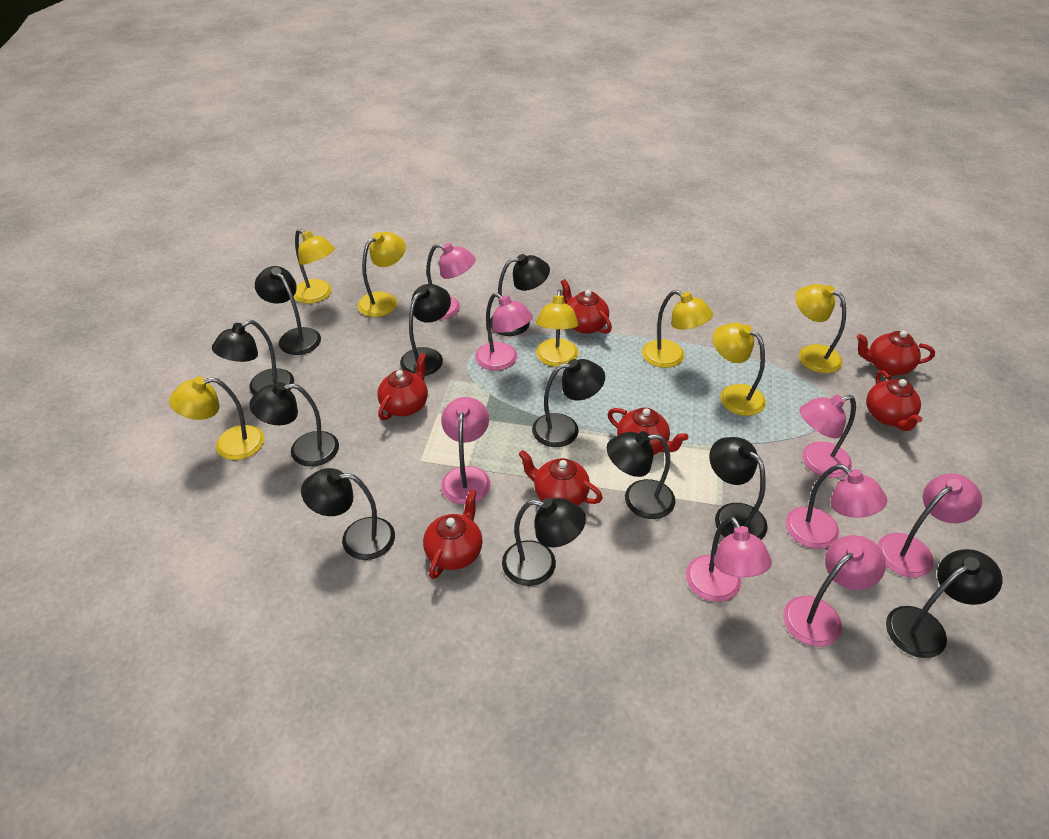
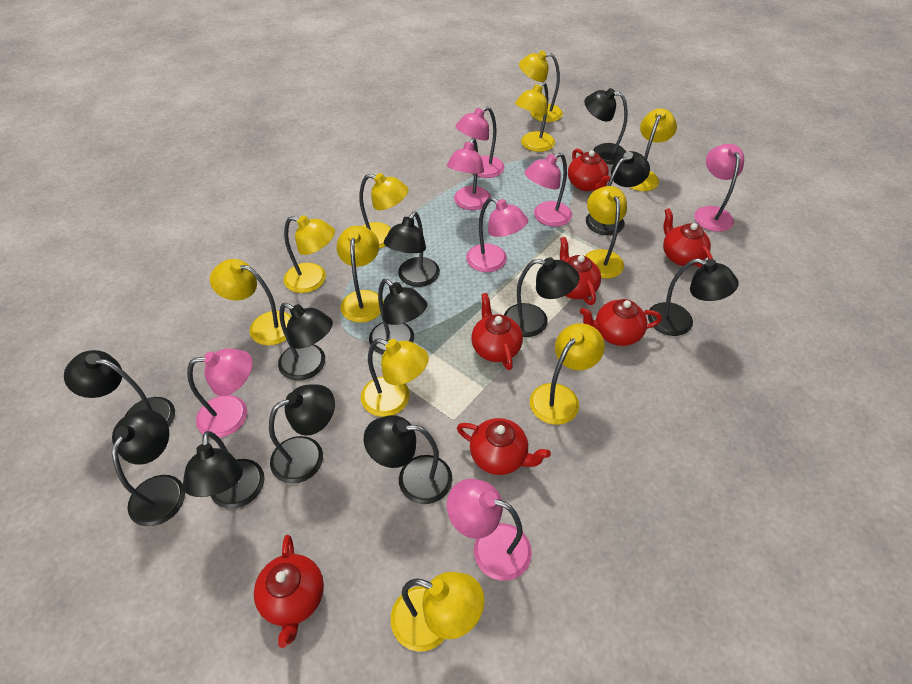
black lamp: 11 -> 12
pink lamp: 8 -> 7
yellow lamp: 7 -> 11

